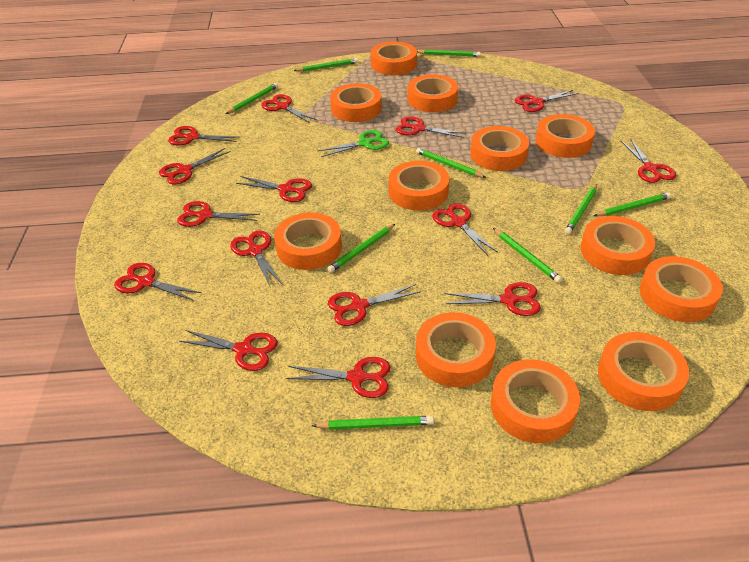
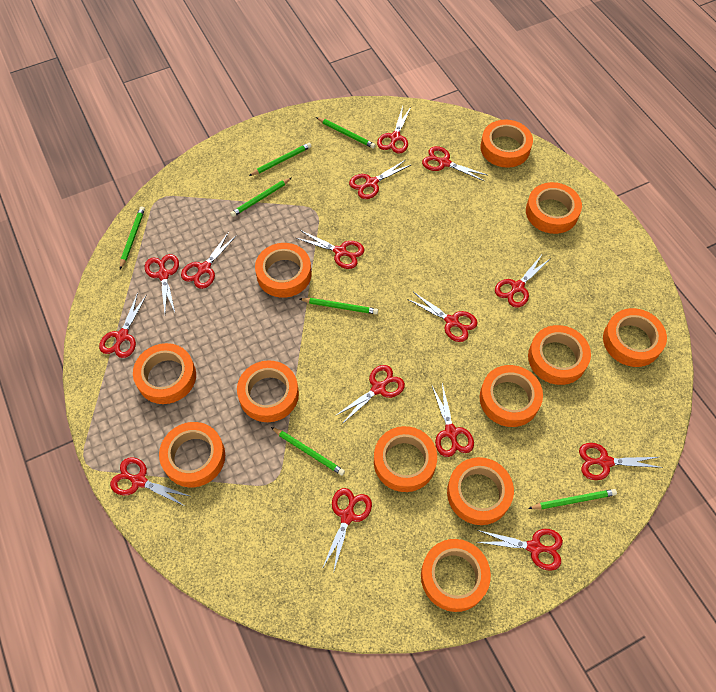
green pencil: 9 -> 7
green scissors: 1 -> 0

